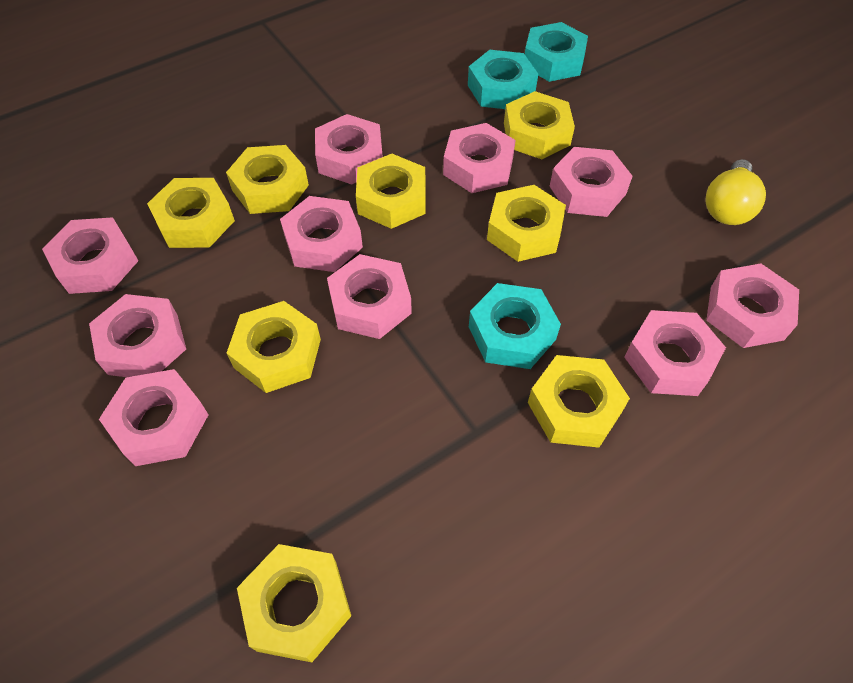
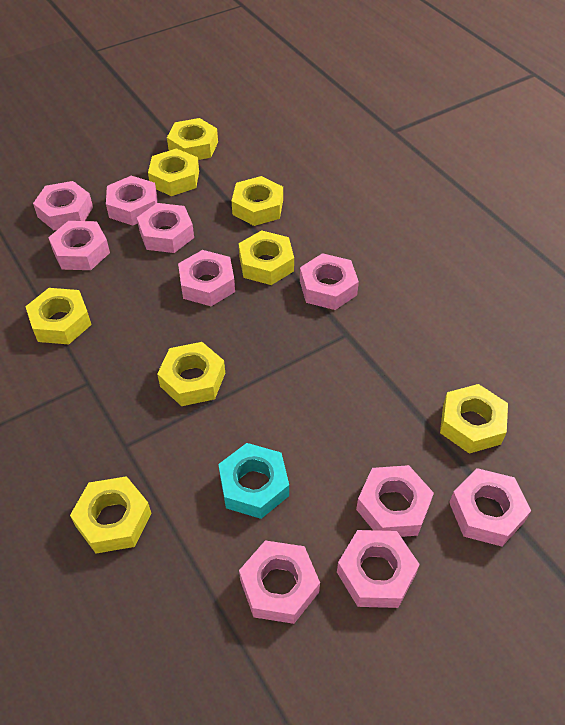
turquoise nut: 3 -> 1
yellow light bulb: 1 -> 0

